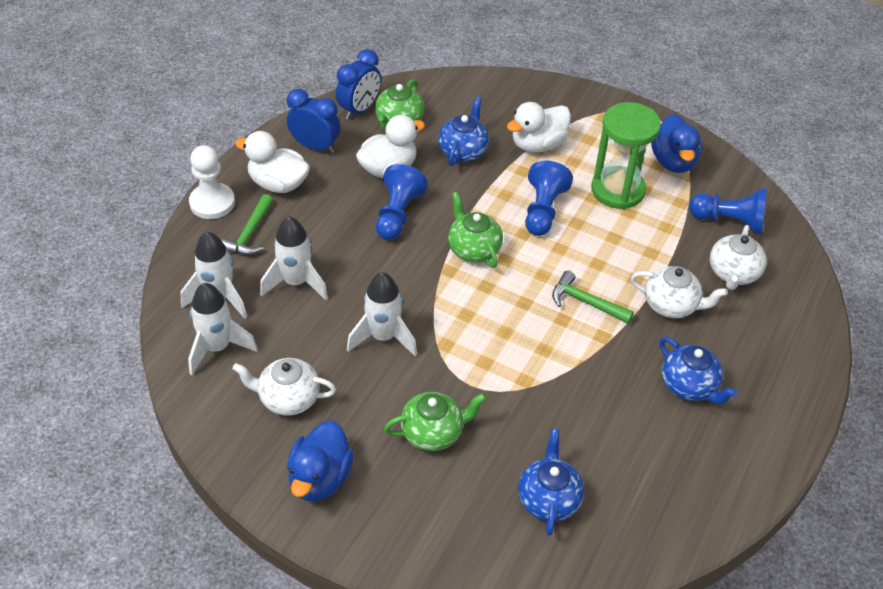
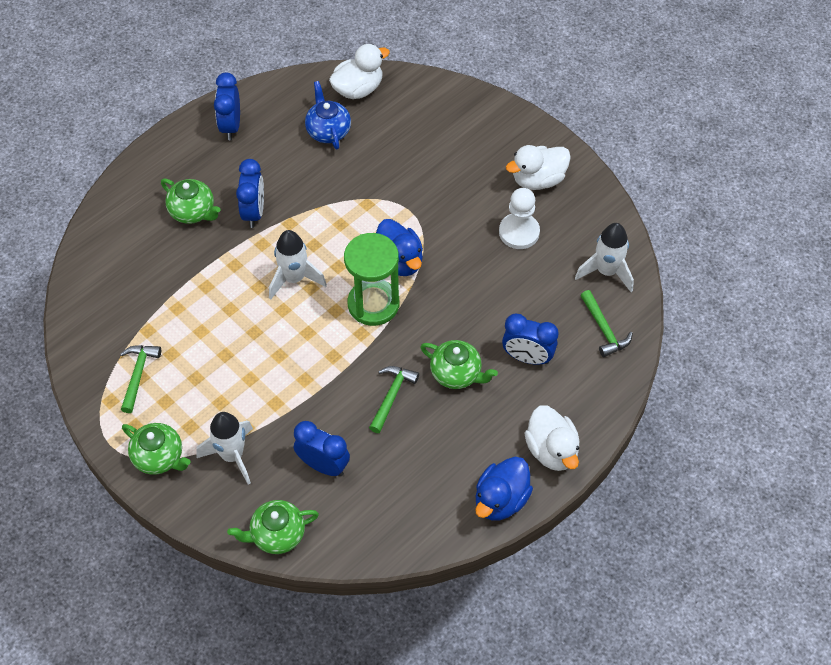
blue clock: 2 -> 4
blue pawn: 3 -> 0
blue teapot: 3 -> 1
green hammer: 2 -> 3
green teapot: 3 -> 4
white rocket: 4 -> 3
white teapot: 3 -> 0

